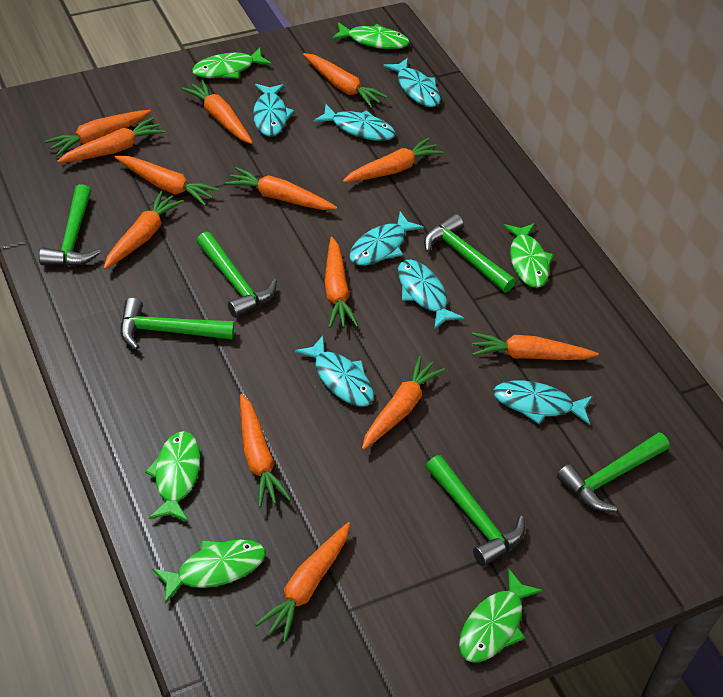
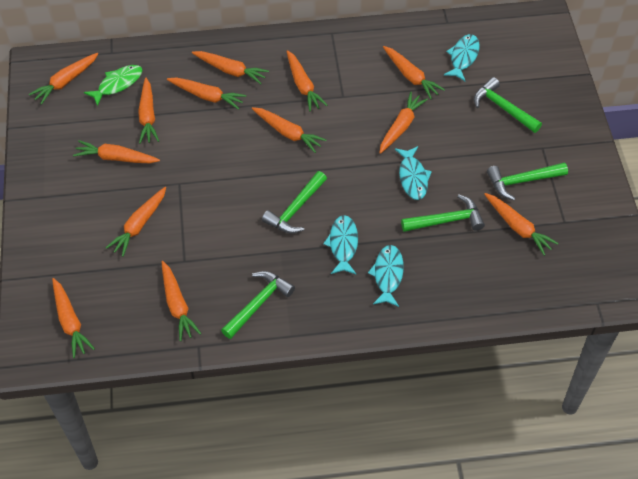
green fish: 6 -> 1
green hammer: 6 -> 5
turquoise fish: 7 -> 4

